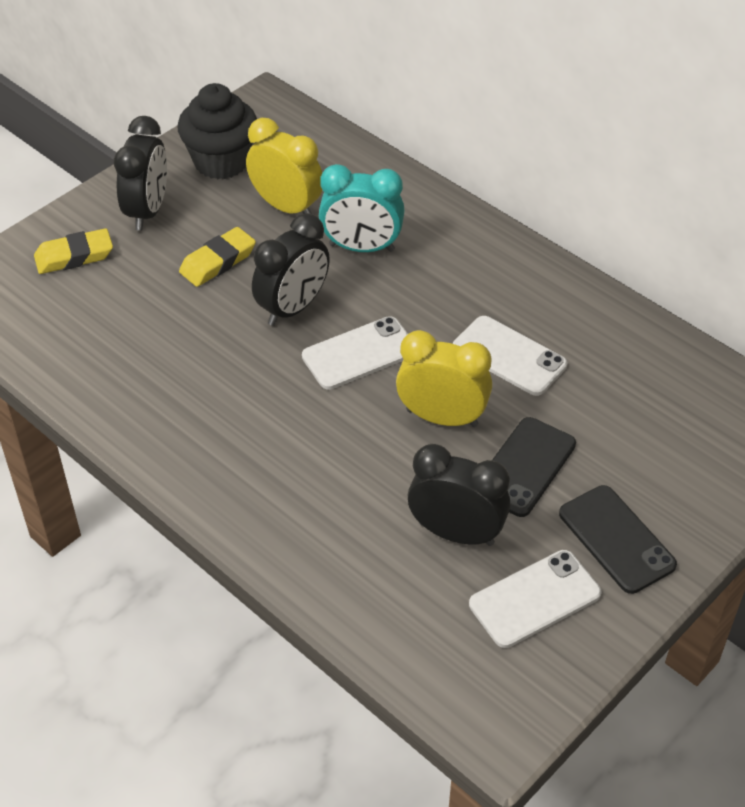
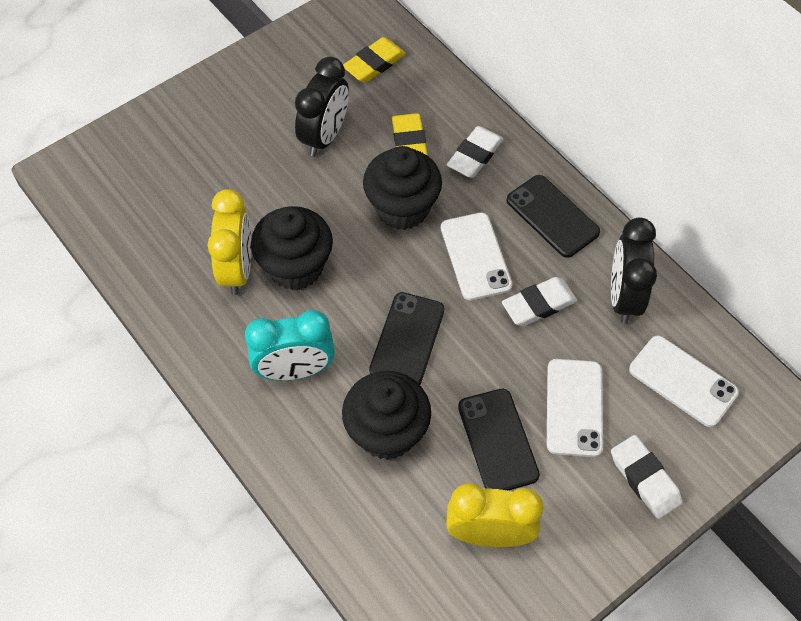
black clock: 3 -> 2
black cupcake: 1 -> 3
black phone: 2 -> 3
white eraser: 0 -> 3

